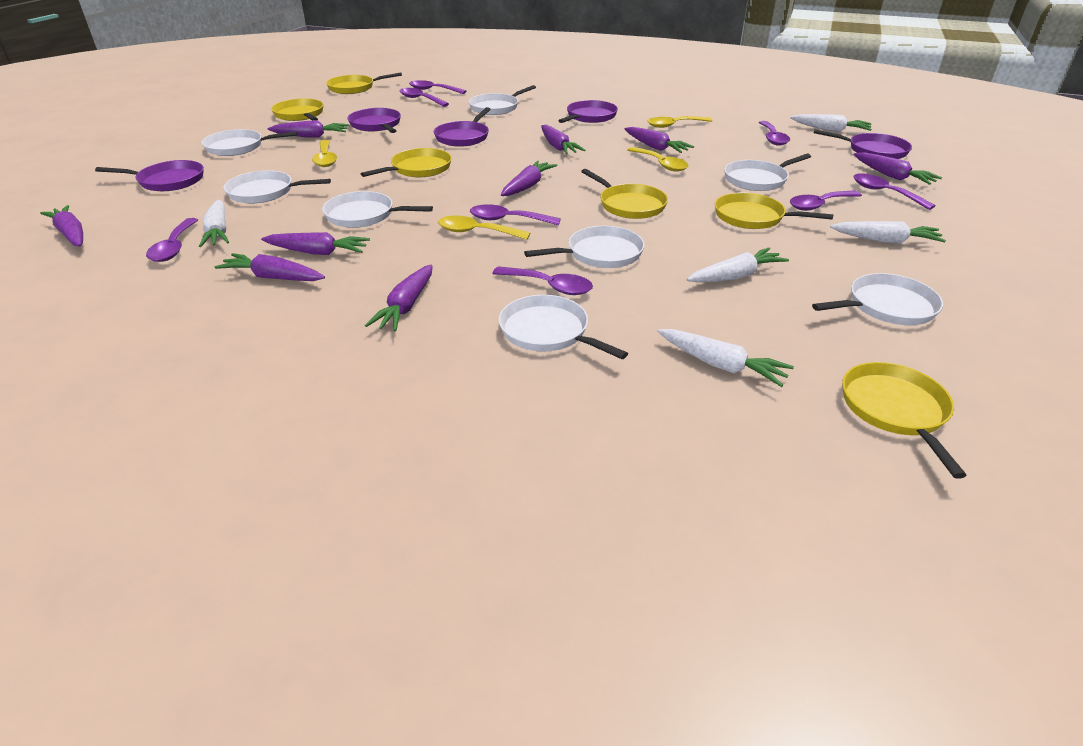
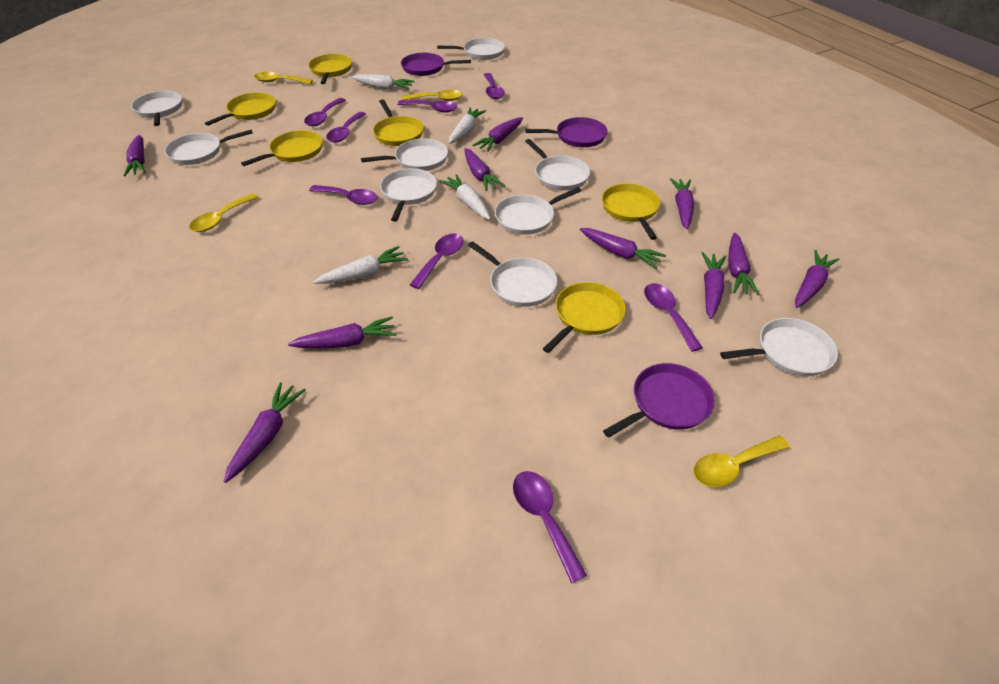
purple carrot: 9 -> 10
purple pan: 5 -> 3
white carrot: 5 -> 4
white pan: 8 -> 9

